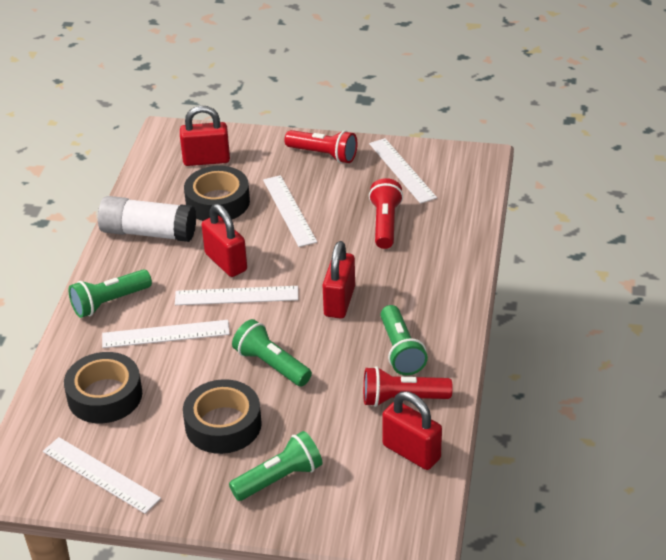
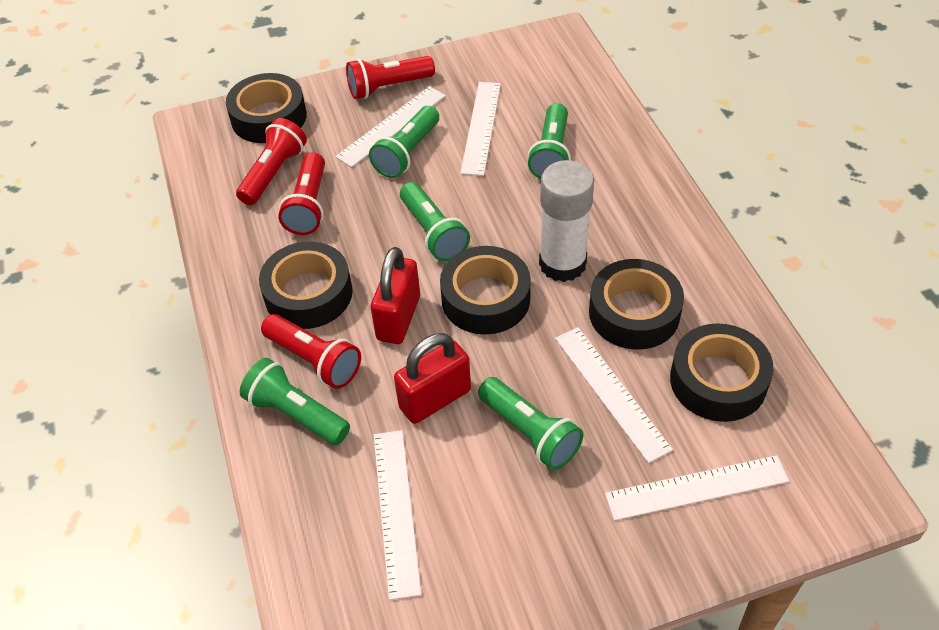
black tape: 3 -> 5
green flashlight: 4 -> 5
red flashlight: 3 -> 4
red padlock: 4 -> 2

